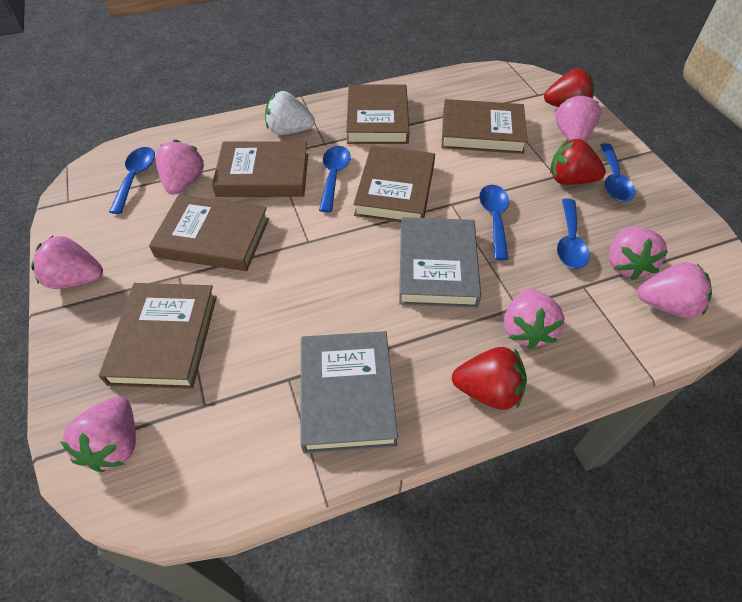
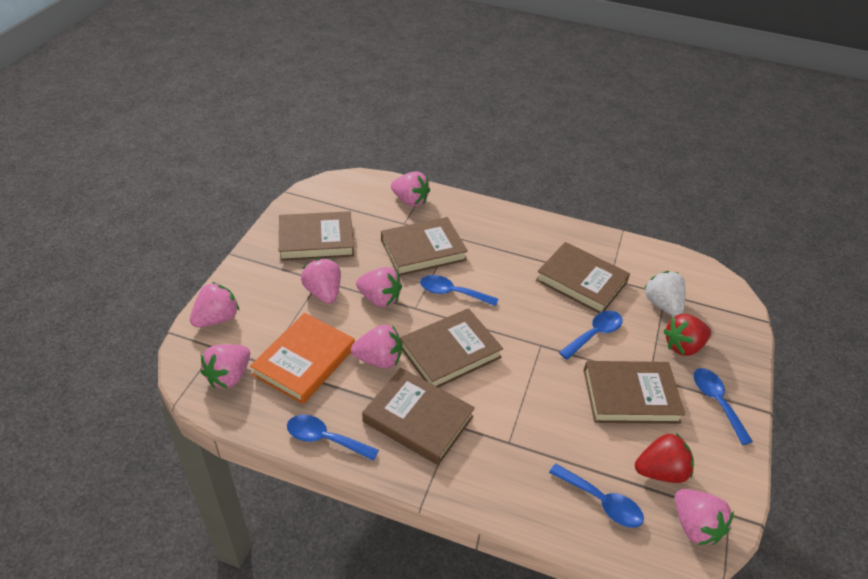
grey book: 2 -> 0
orange book: 0 -> 1
red strawberry: 3 -> 2

